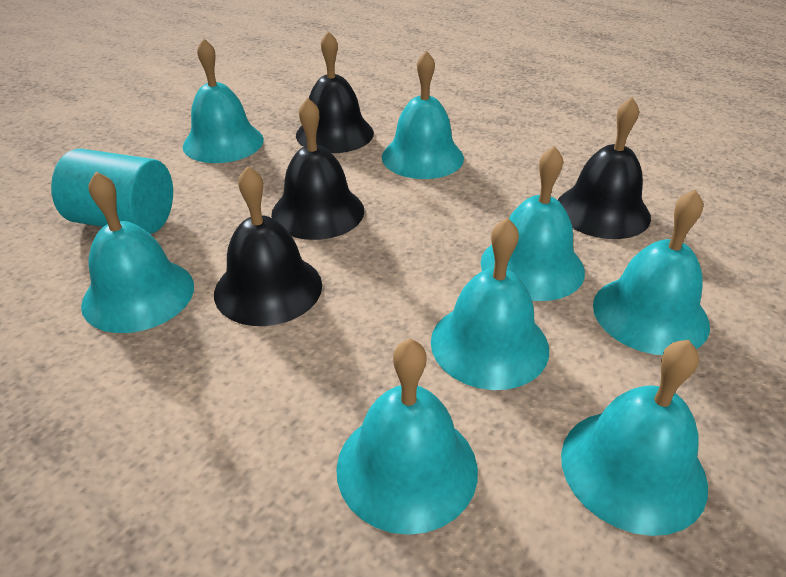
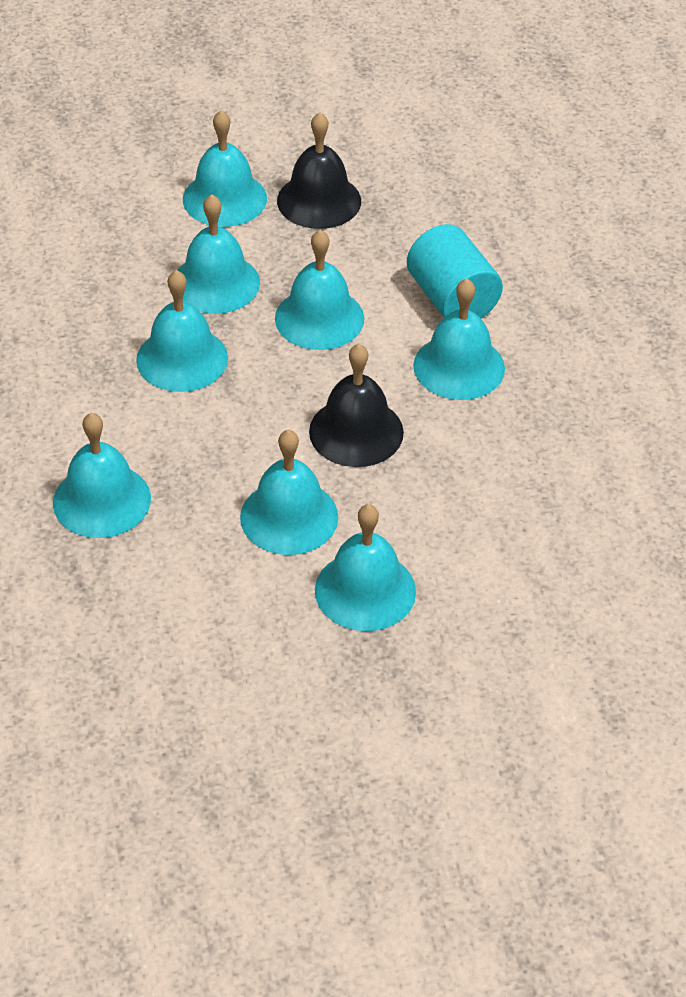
black bell: 4 -> 2

